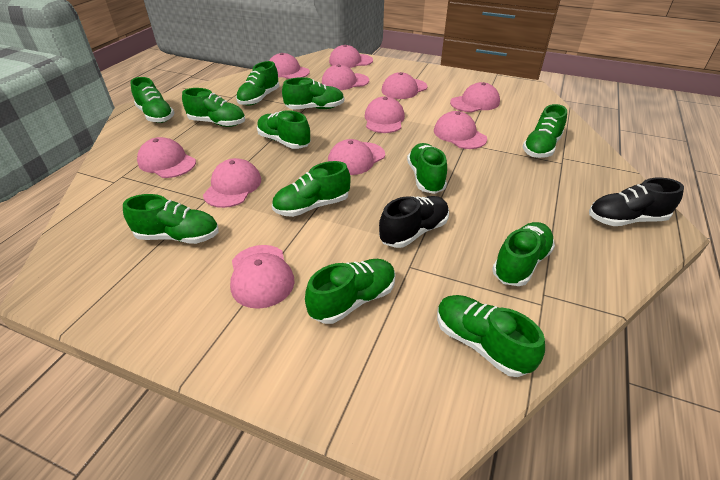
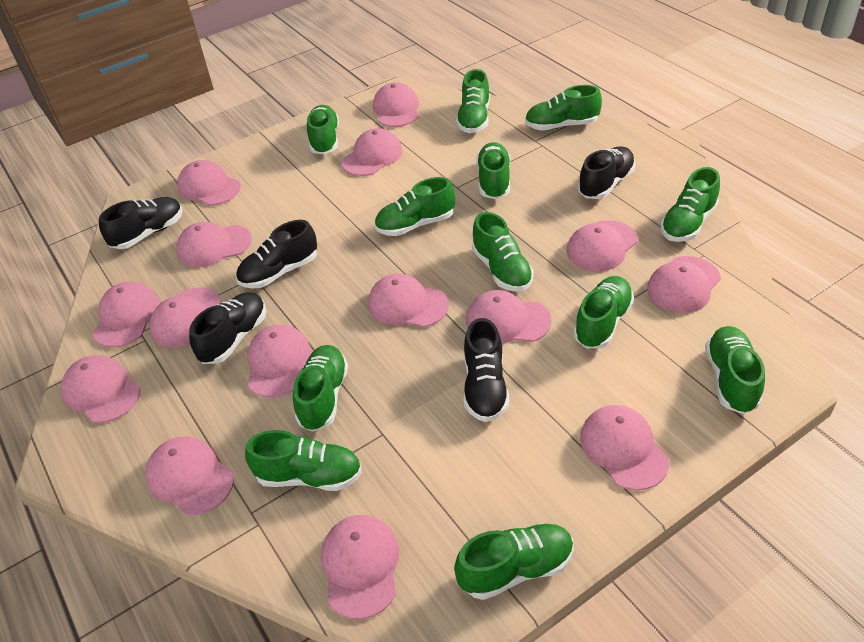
black shoe: 2 -> 5
pink cap: 11 -> 15

